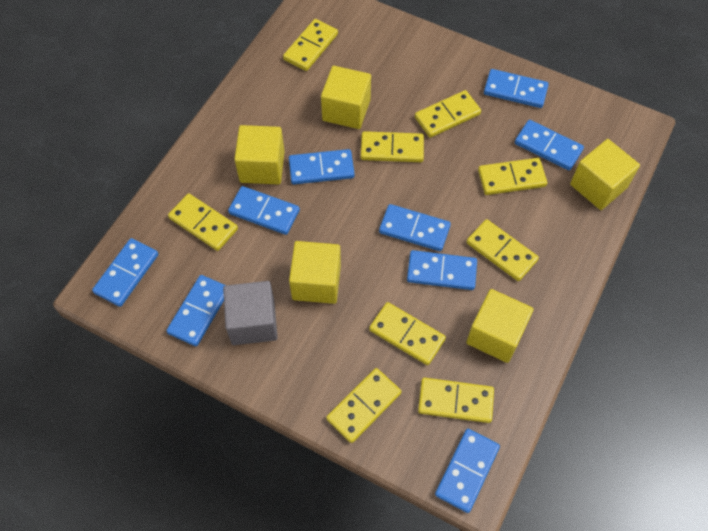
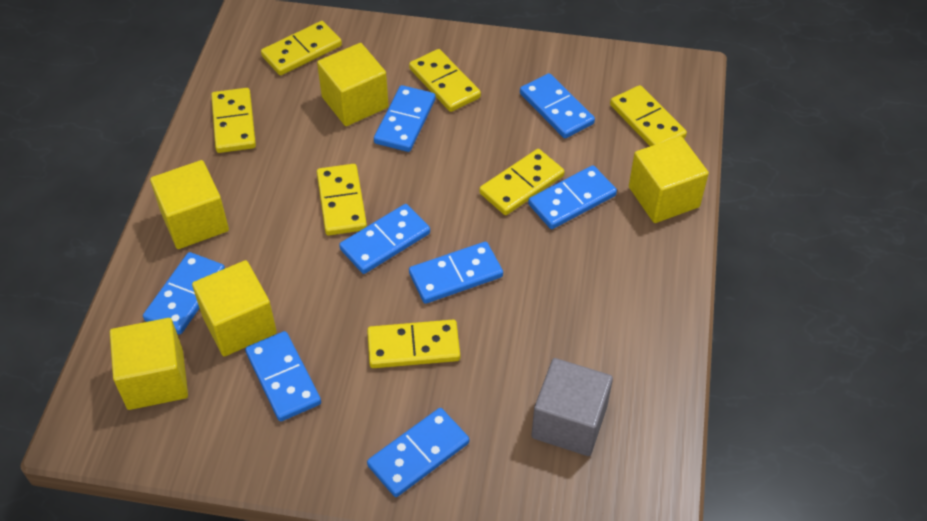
blue domino: 9 -> 8
yellow domino: 9 -> 7

